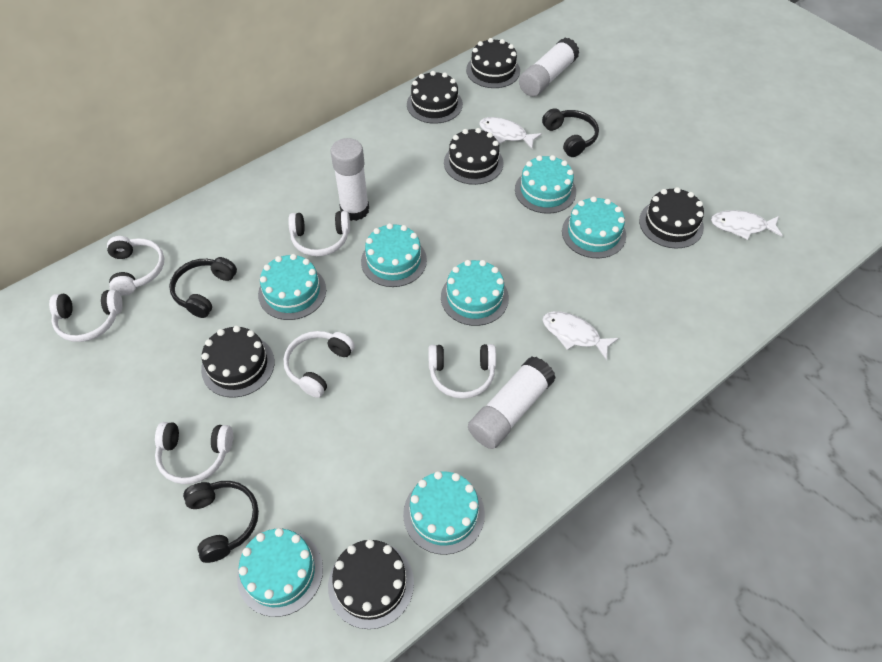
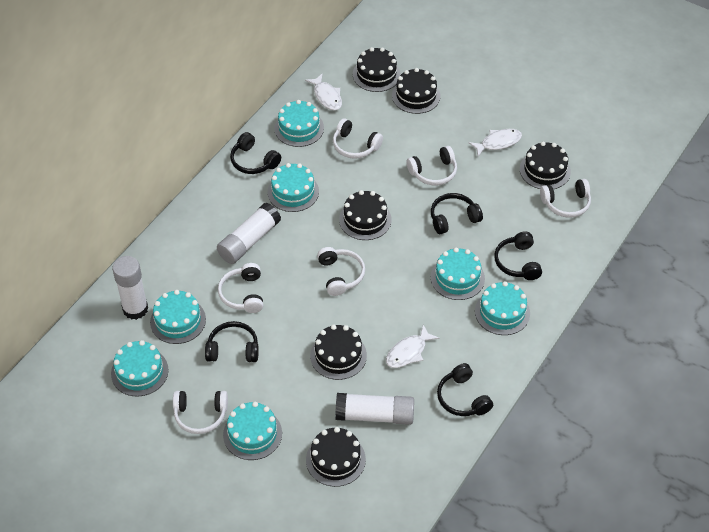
black headphones: 3 -> 5

